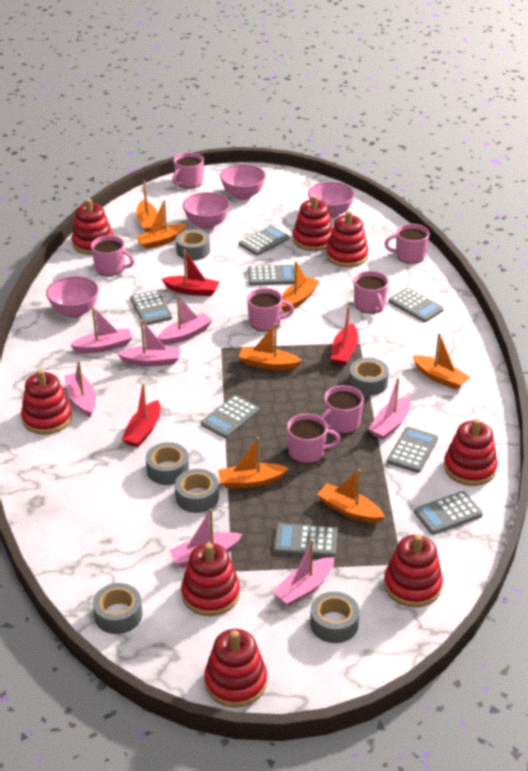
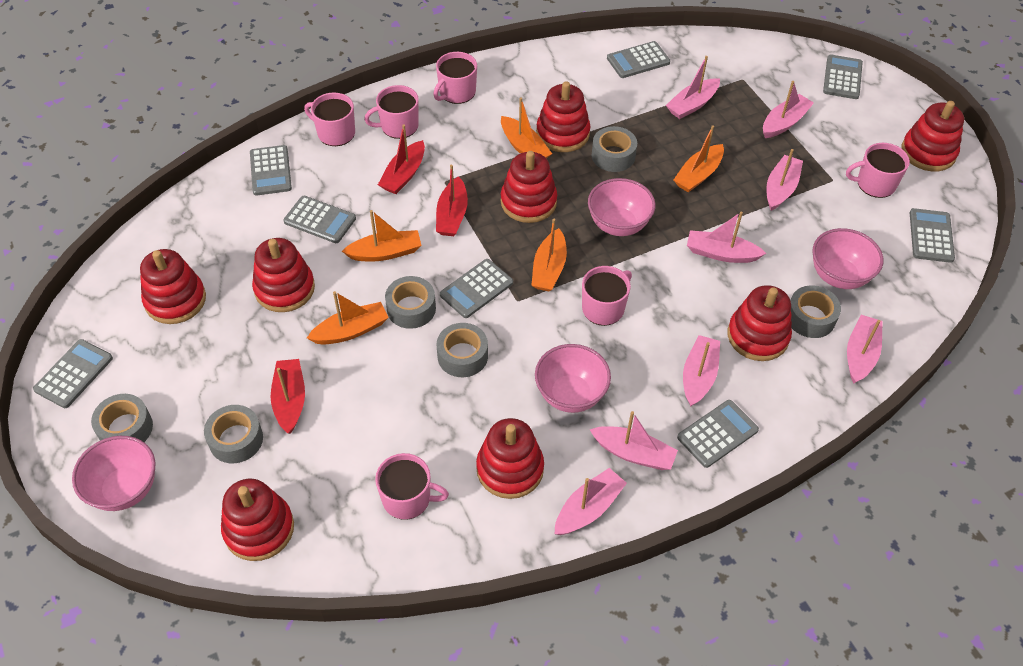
orange boat: 7 -> 5
pink boat: 7 -> 8
pink mug: 7 -> 6

